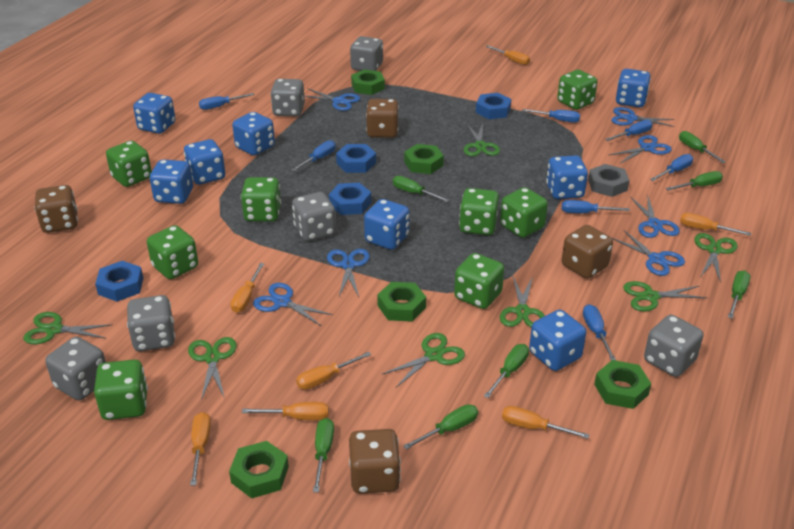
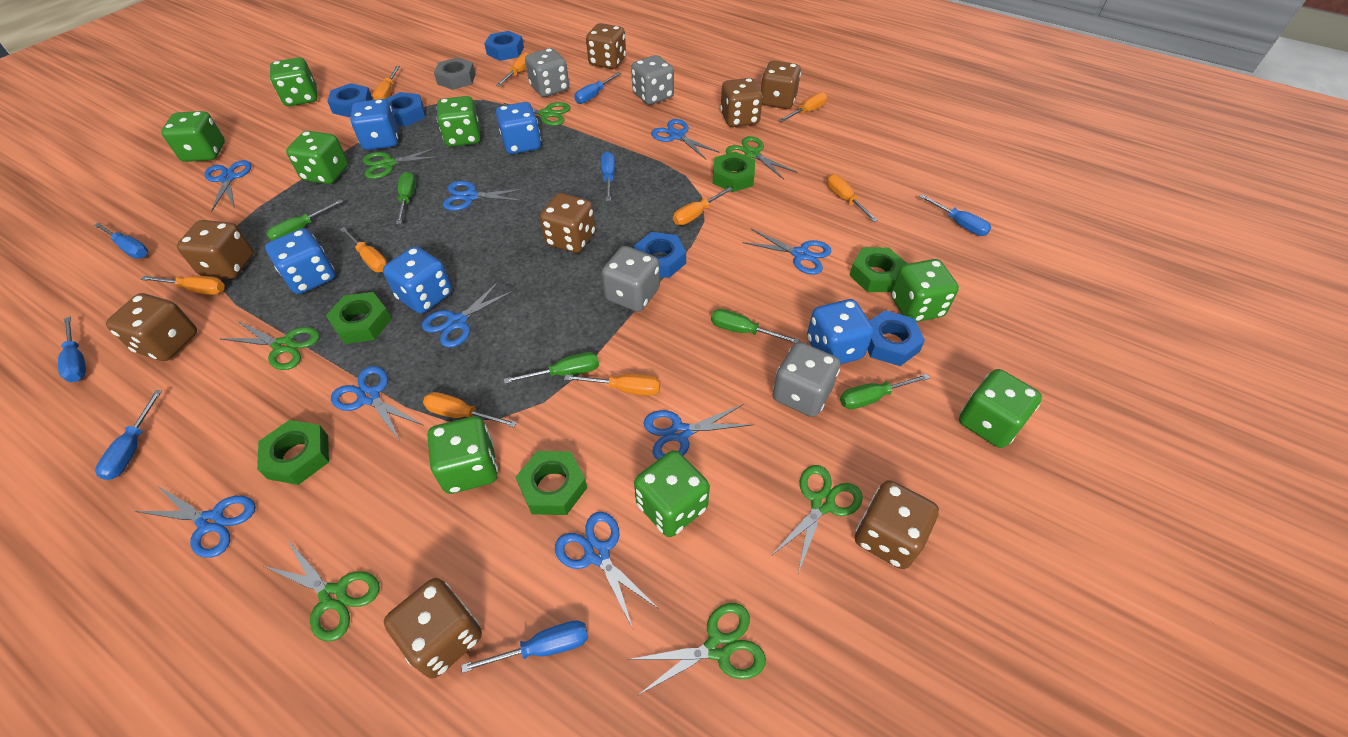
blue dice: 8 -> 5
blue nut: 4 -> 5
blue scissors: 7 -> 9
brown dice: 4 -> 8
green screwdriver: 7 -> 5
grey dice: 6 -> 4
orange screwdriver: 7 -> 9

